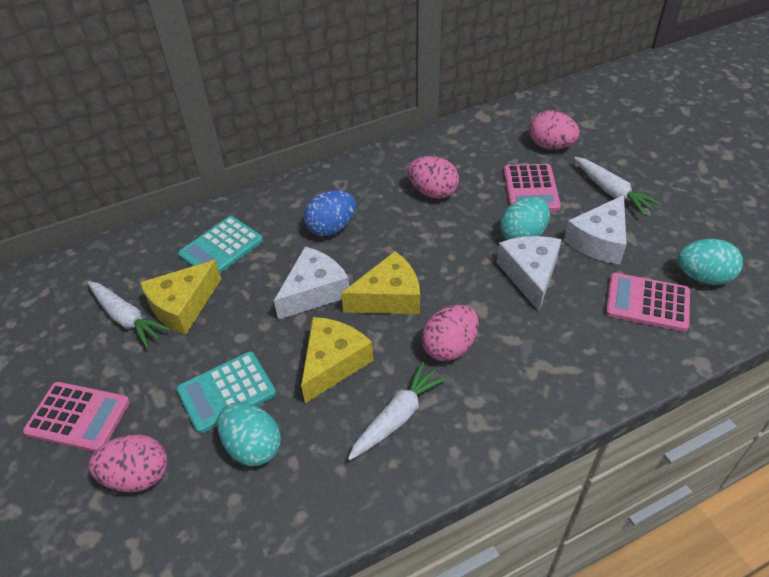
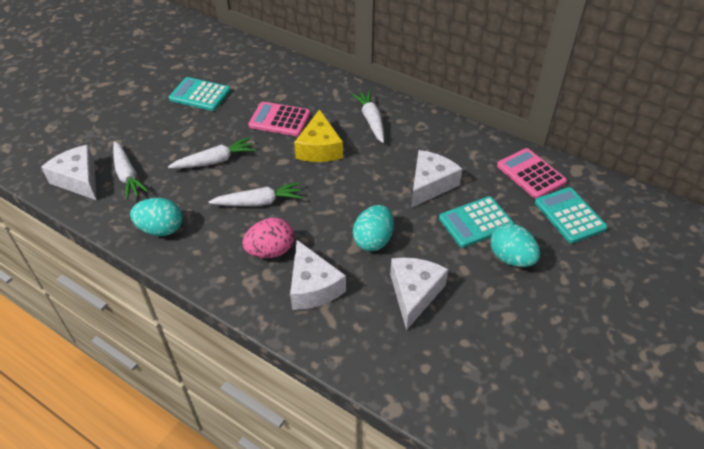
blue egg: 1 -> 0
pink calculator: 3 -> 2
pink egg: 4 -> 1
turquoise calculator: 2 -> 3
white carrot: 3 -> 4
white cheese: 3 -> 4
yellow cheese: 3 -> 1

